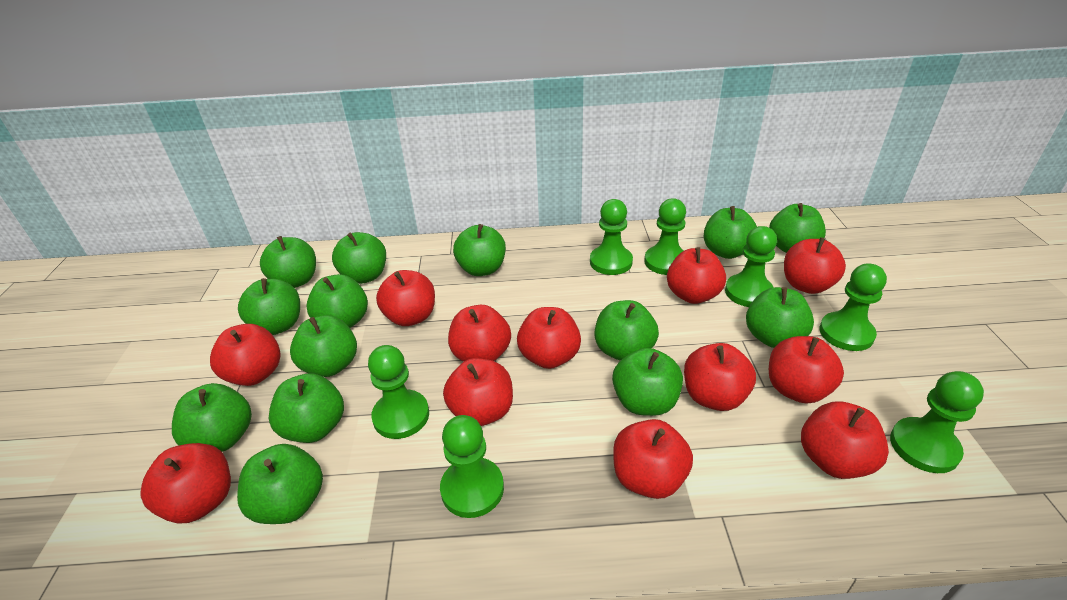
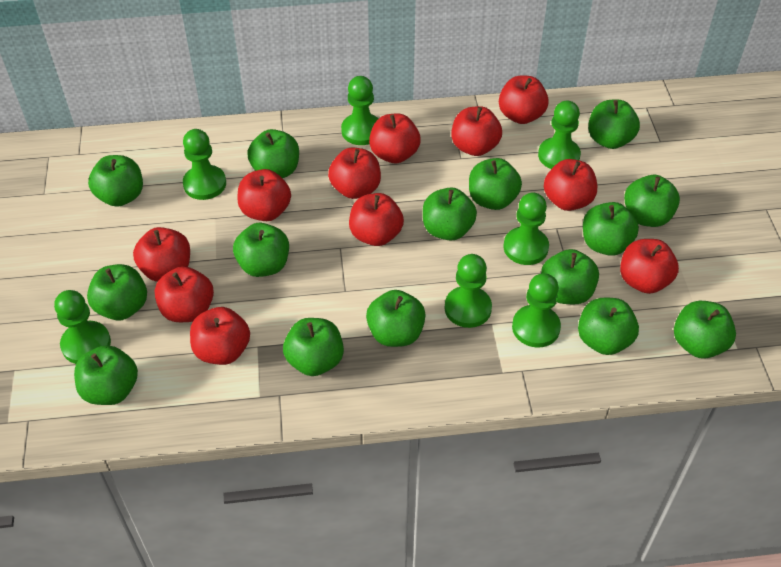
green apple: 14 -> 15
red apple: 12 -> 11

